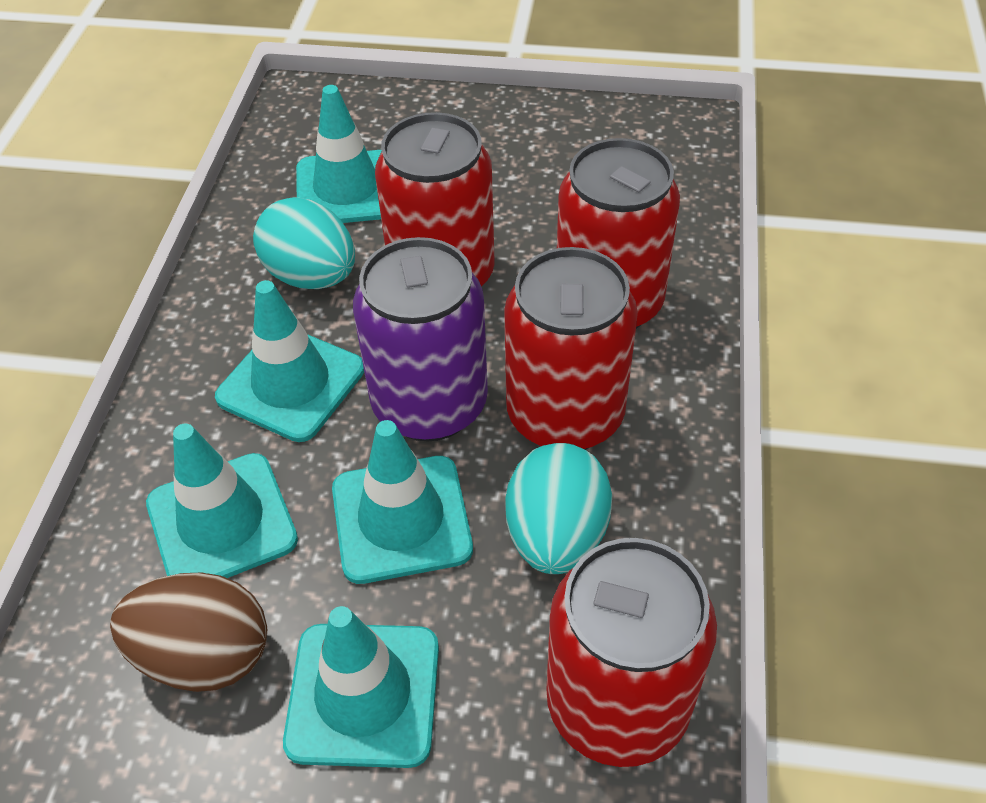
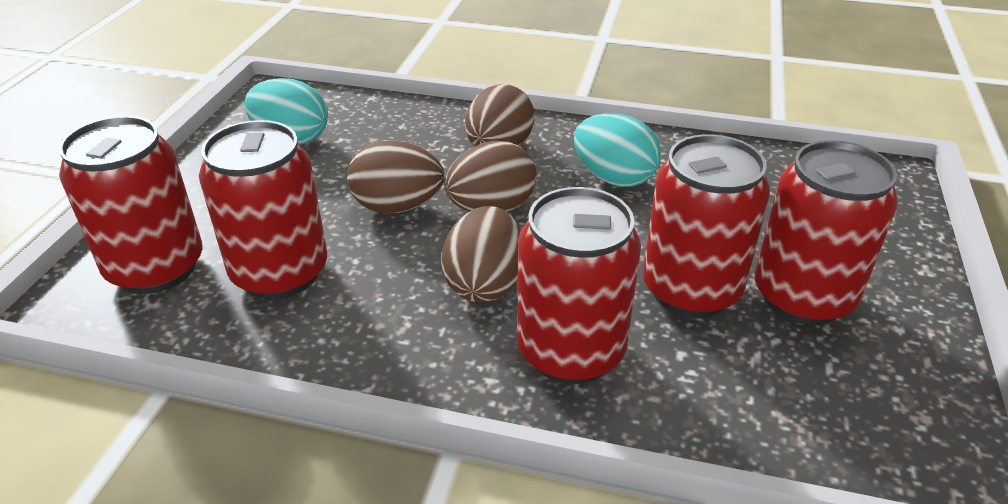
brown egg: 1 -> 4
purple can: 1 -> 0
red can: 4 -> 5
turquoise traffic cone: 5 -> 0

